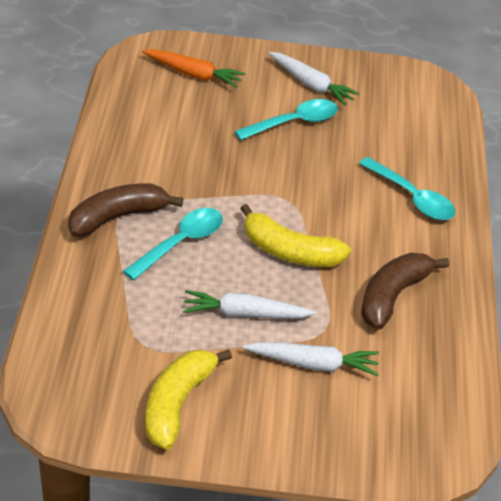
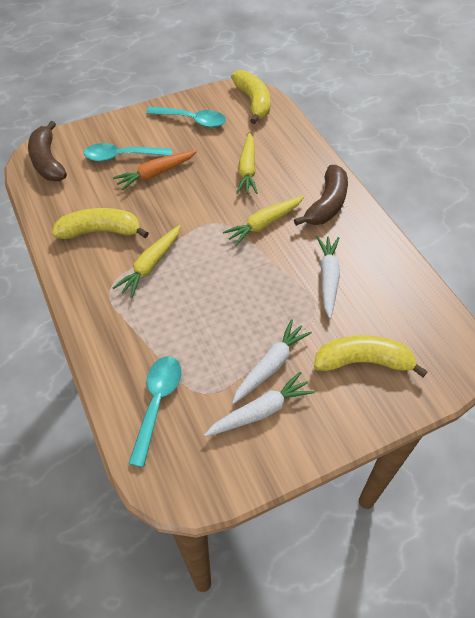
yellow banana: 2 -> 3
yellow carrot: 0 -> 3

